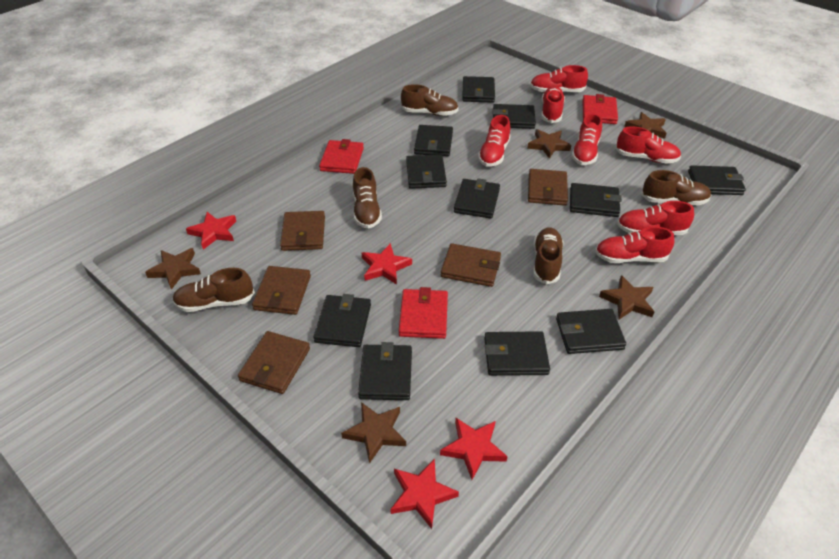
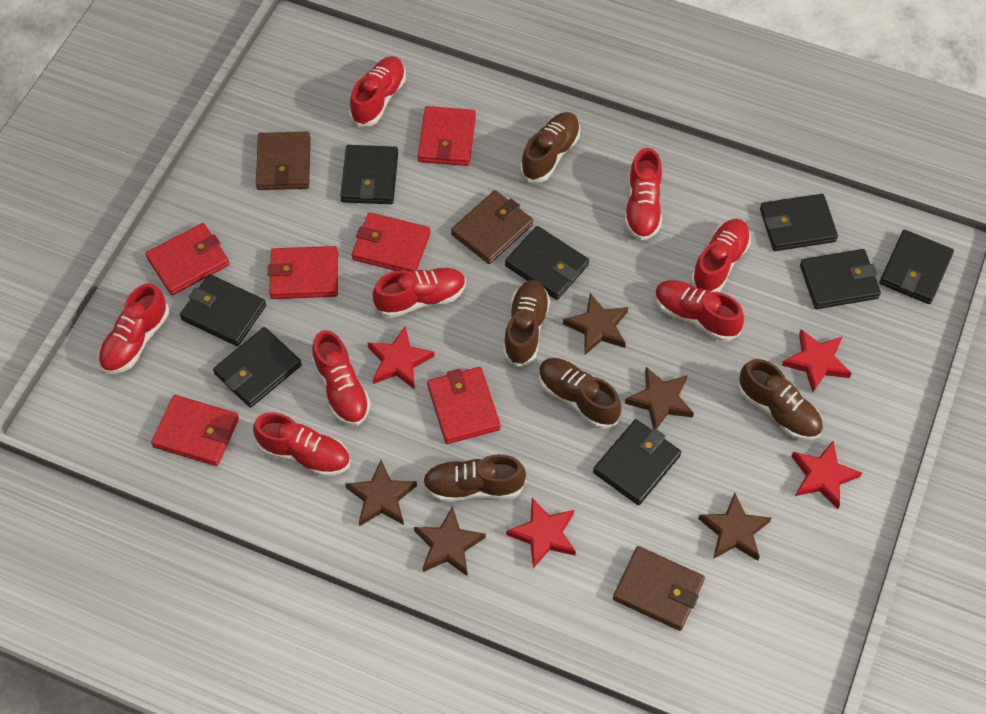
black wallet: 11 -> 8
brown wallet: 5 -> 3
red shoe: 7 -> 8
red wallet: 3 -> 6

